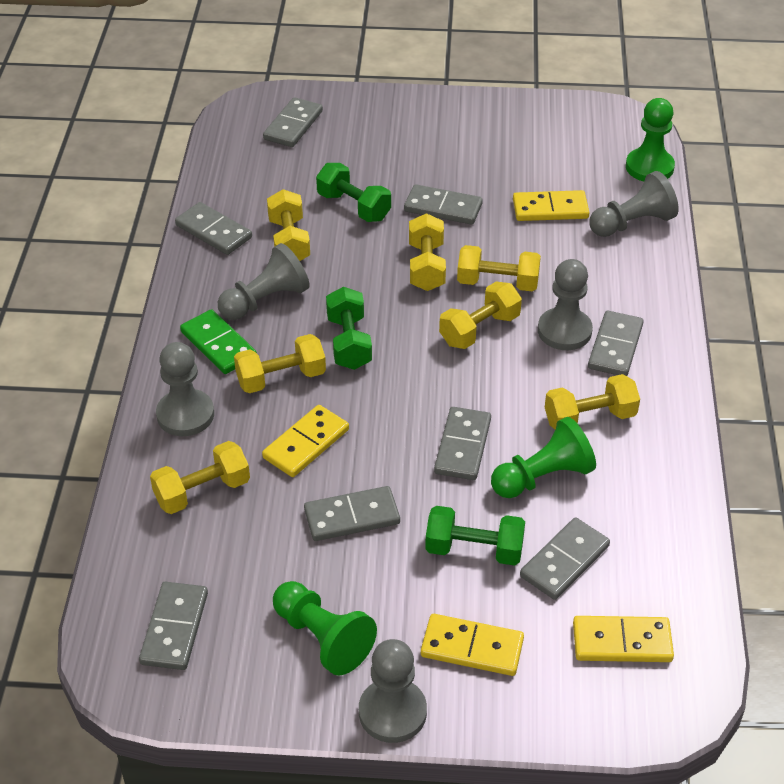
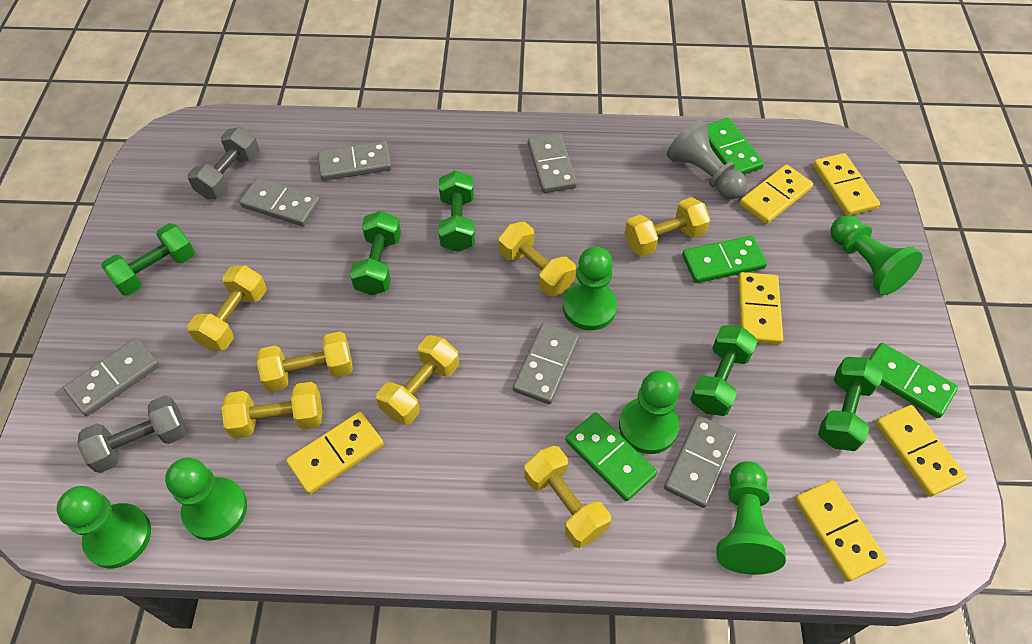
green domino: 1 -> 4
green dumbbell: 3 -> 5
green pawn: 3 -> 6
grey domino: 8 -> 6
grey dumbbell: 0 -> 2
grey pawn: 5 -> 1
yellow domino: 4 -> 6

